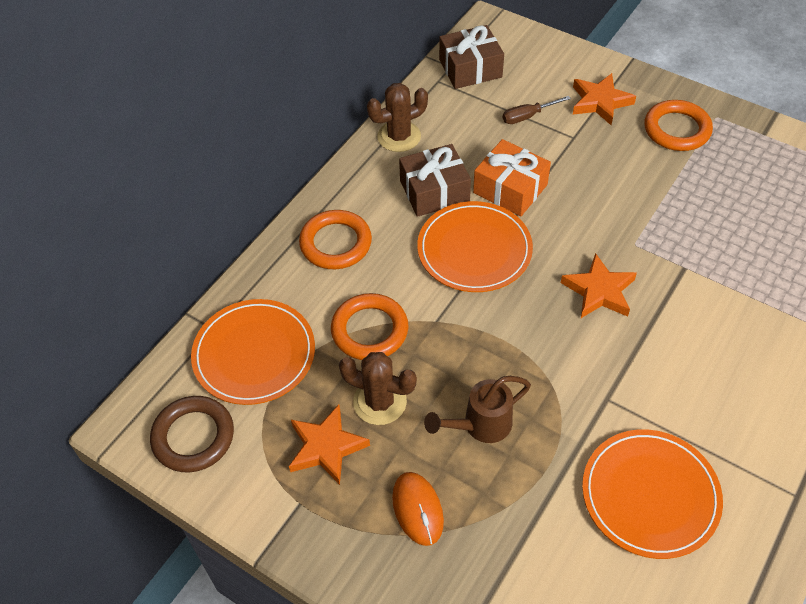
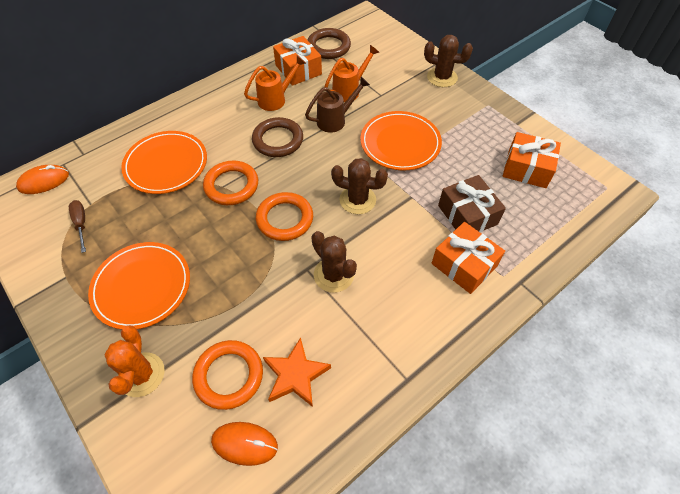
brown cactus: 2 -> 3
brown gift: 2 -> 1
brown ring: 1 -> 2
orange cactus: 0 -> 1
orange gift: 1 -> 3
orange mouse: 1 -> 2
orange star: 3 -> 1
orange watering can: 0 -> 2

